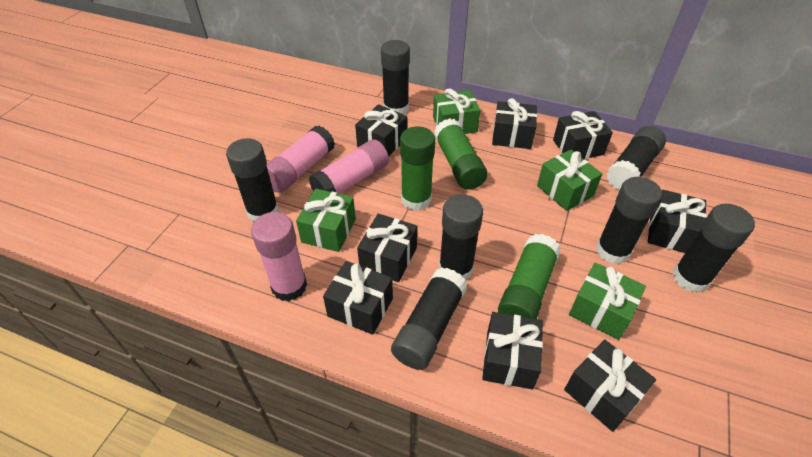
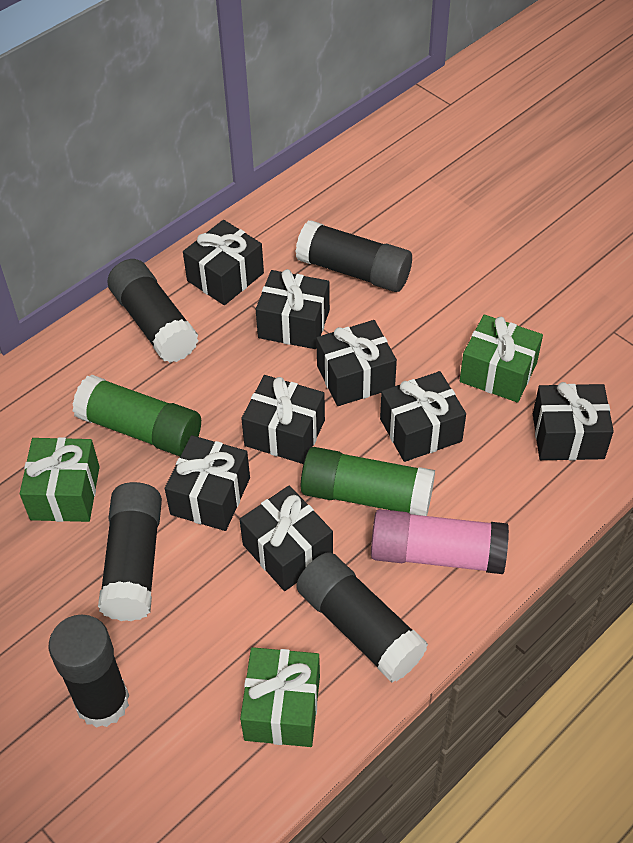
black glue stick: 7 -> 5
green gift: 4 -> 3
green glue stick: 3 -> 2
pink glue stick: 3 -> 1

